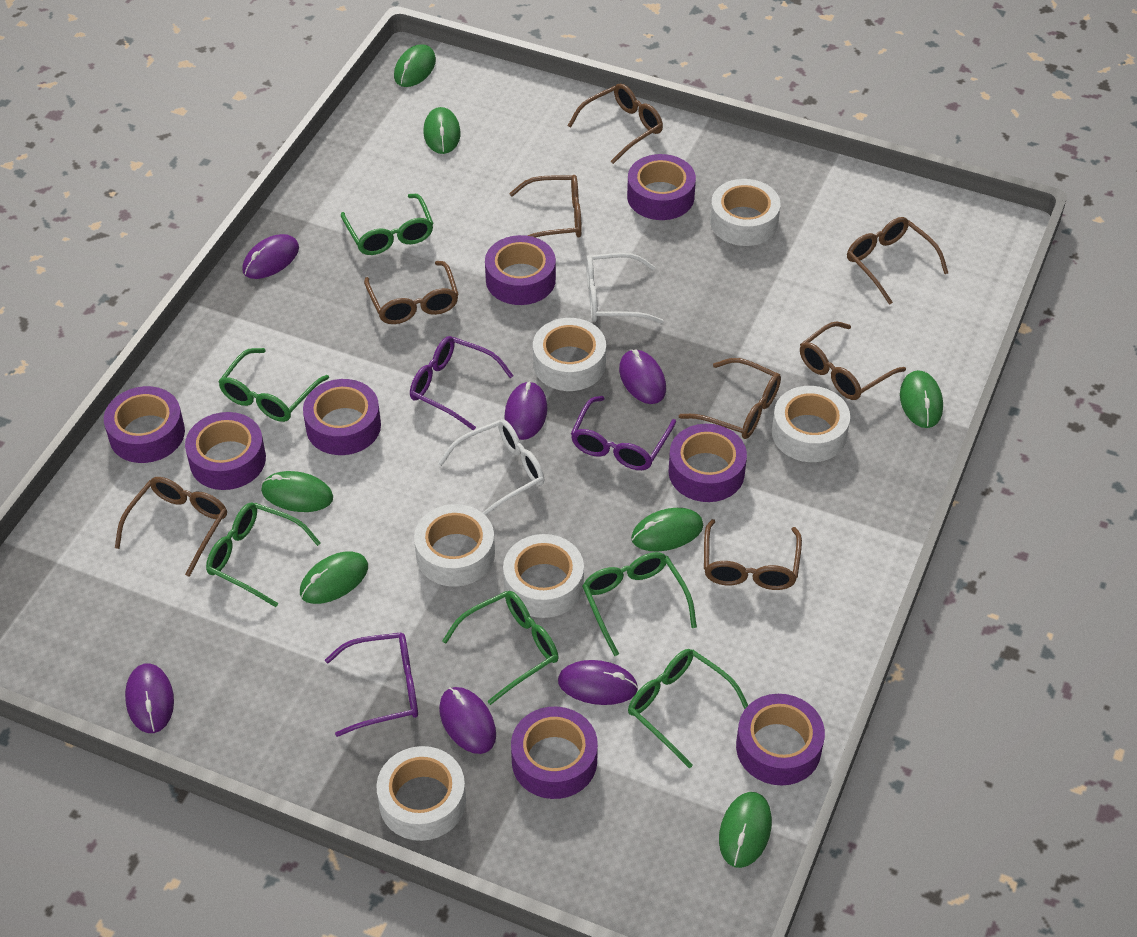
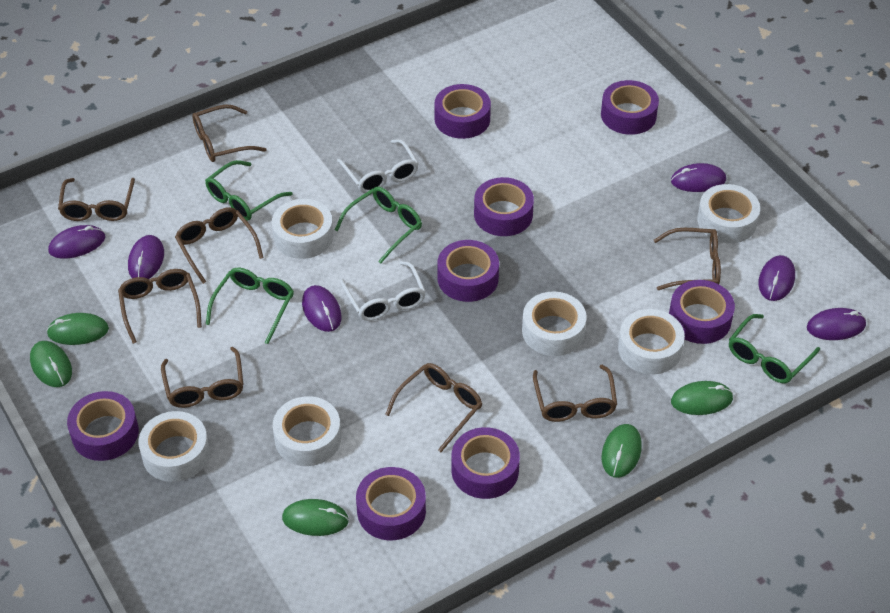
green glasses: 6 -> 4
green mouse: 7 -> 5
purple glasses: 3 -> 0

